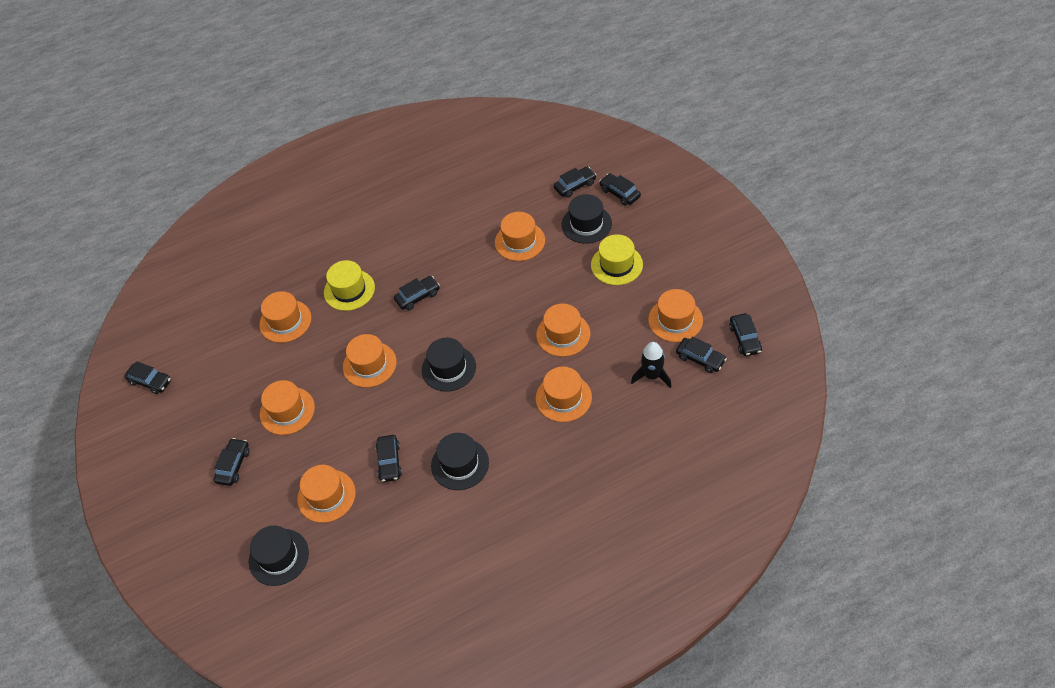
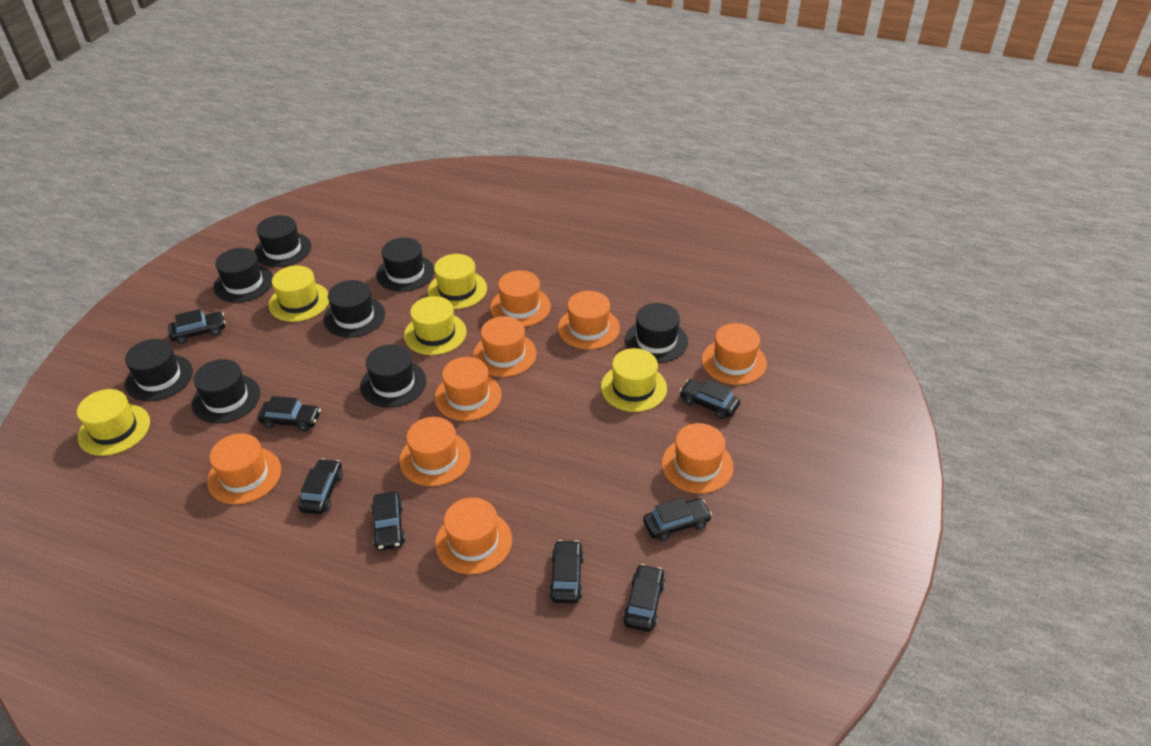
black hat: 4 -> 8
black rocket: 1 -> 0
orange hat: 8 -> 9
yellow hat: 2 -> 5

